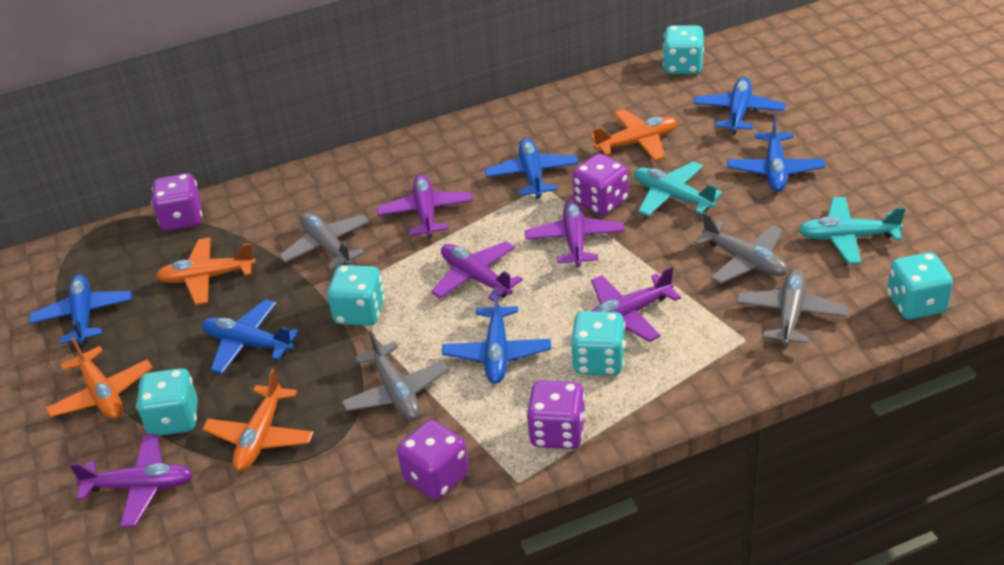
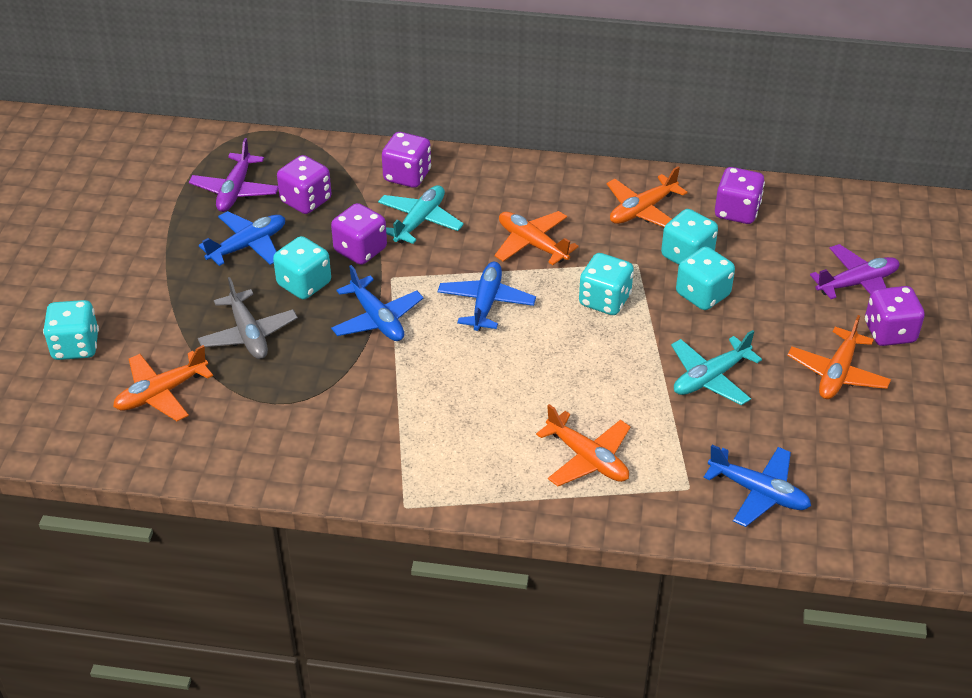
blue plane: 6 -> 4
grey plane: 4 -> 1
orange plane: 4 -> 5
purple dice: 4 -> 5
purple plane: 5 -> 2

